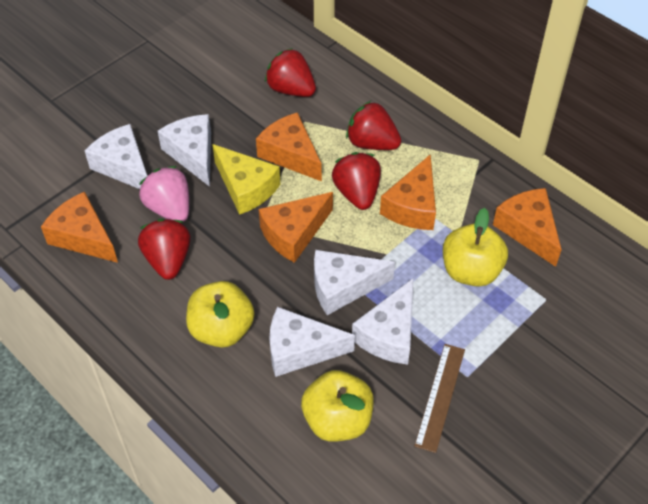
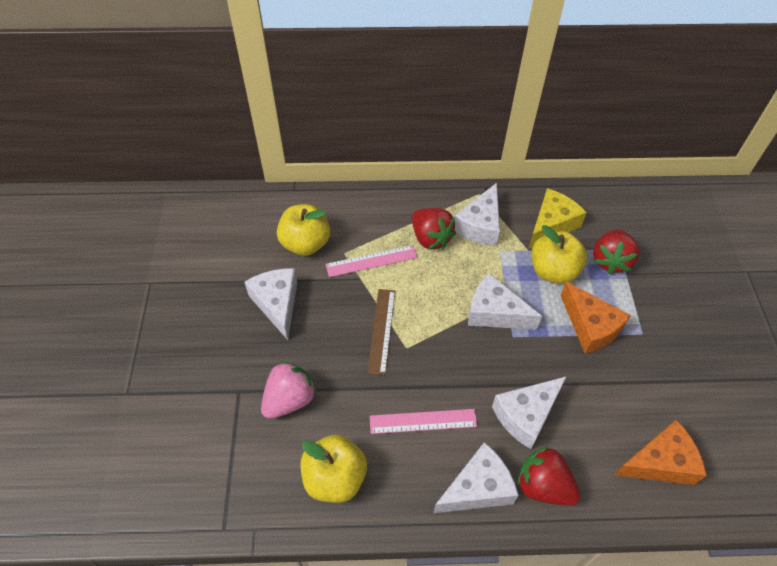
orange cheese: 5 -> 2
pink ruler: 0 -> 2
red strawberry: 4 -> 3

